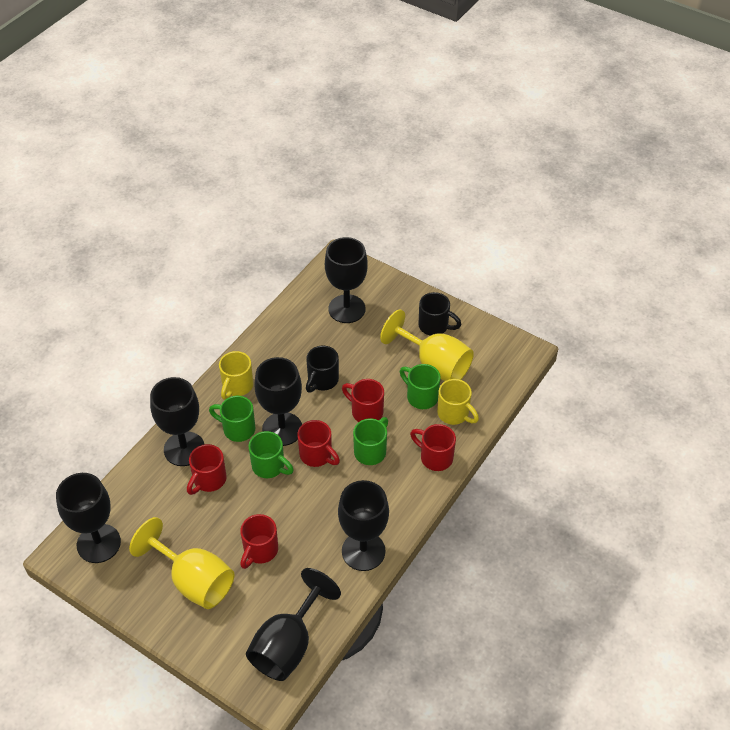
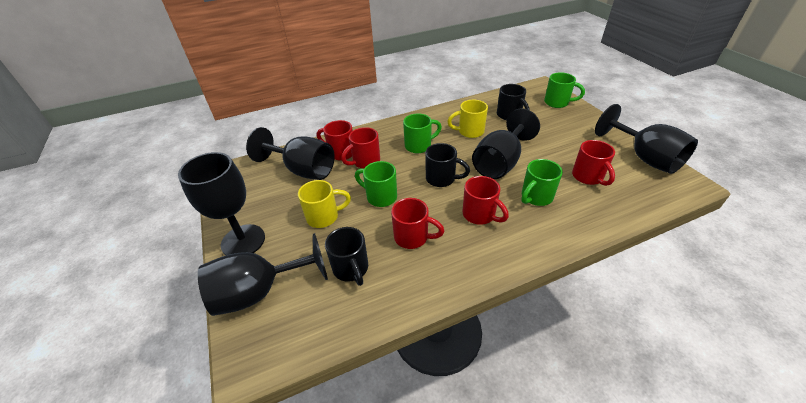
black goblet: 6 -> 5
black mug: 2 -> 3
yellow goblet: 2 -> 0

